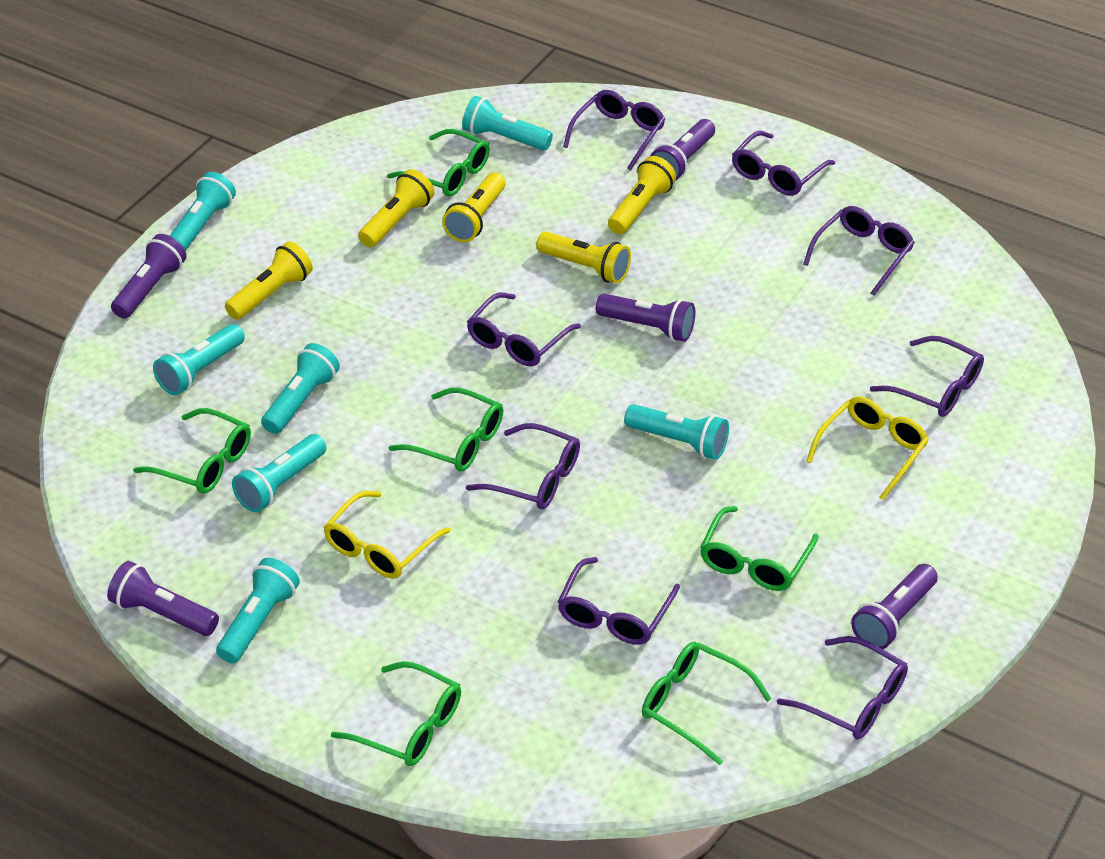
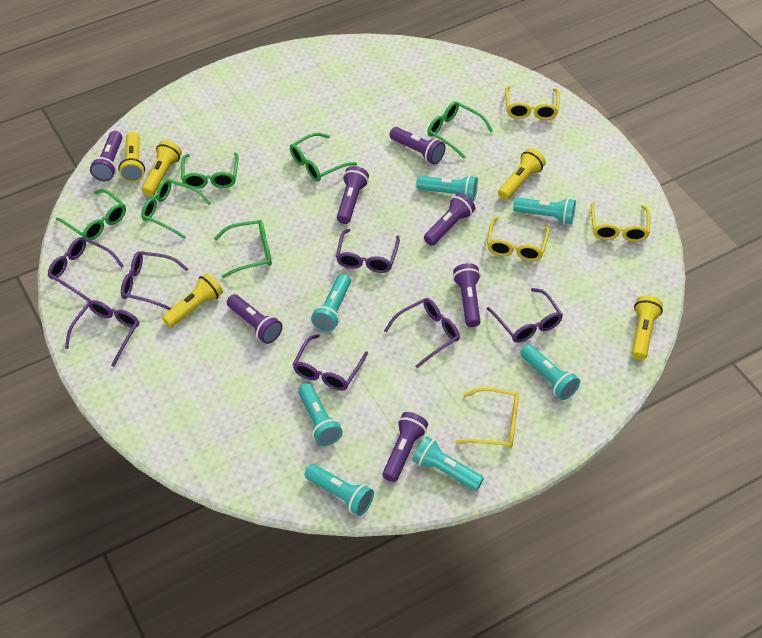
purple flashlight: 5 -> 7
purple glasses: 8 -> 7
yellow glasses: 2 -> 4

